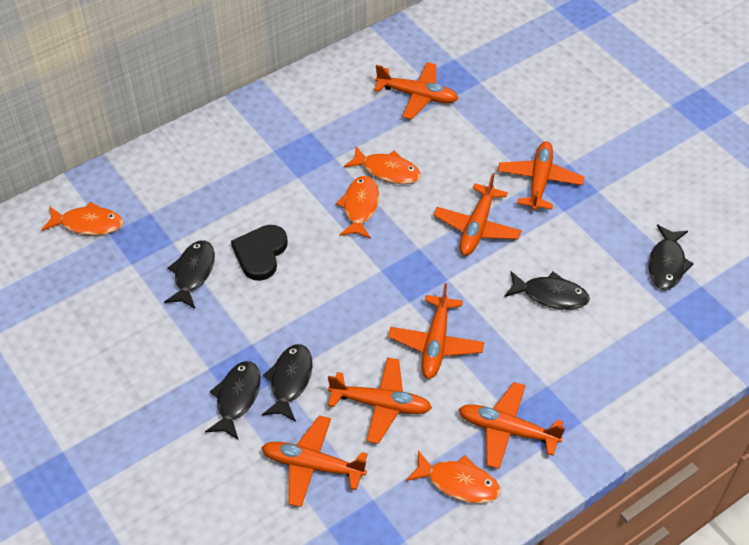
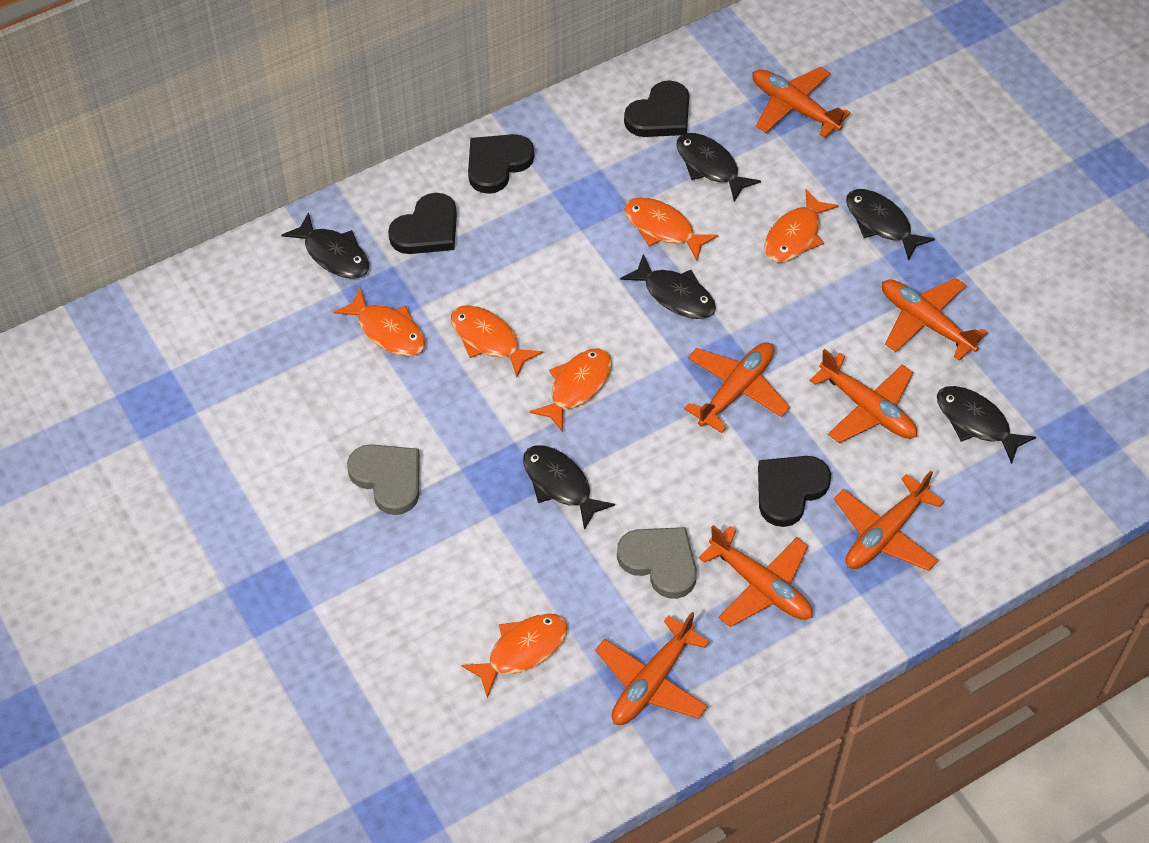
black fish: 5 -> 6
black heart: 1 -> 4
grey heart: 0 -> 2
orange fish: 4 -> 6

